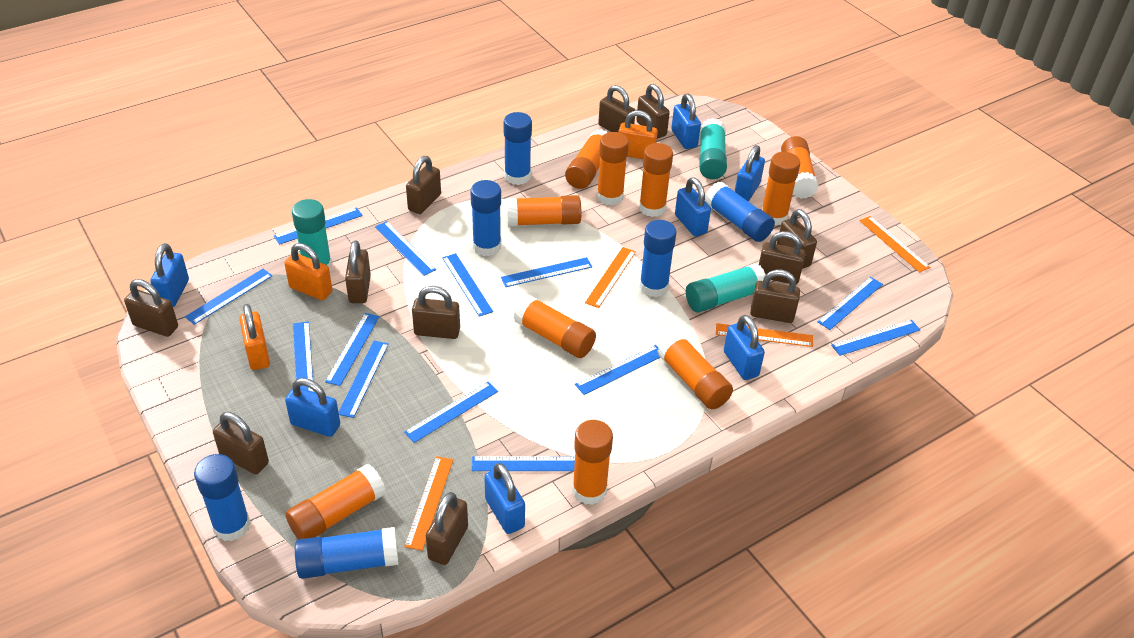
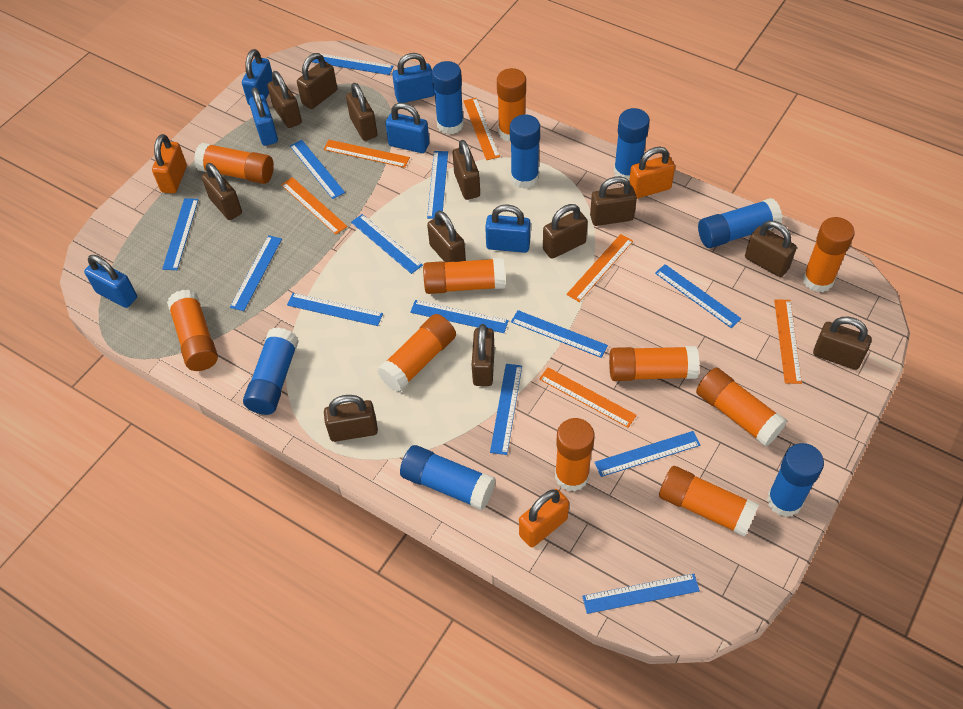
blue glue stick: 6 -> 7
blue padlock: 7 -> 6
brown padlock: 11 -> 12
orange ruler: 4 -> 6
turquoise glue stick: 3 -> 0

